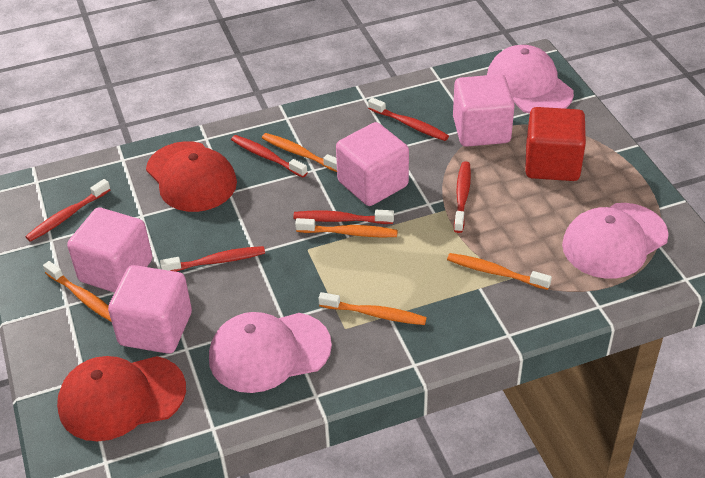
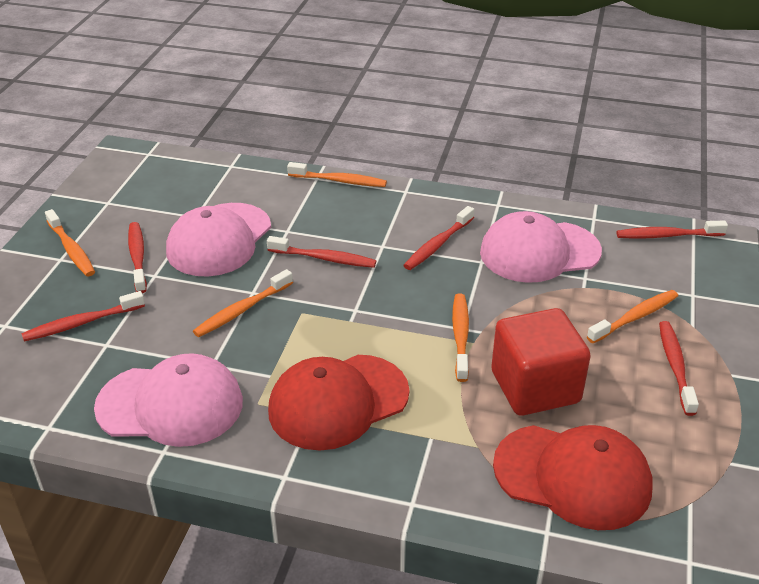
pink cube: 4 -> 0

